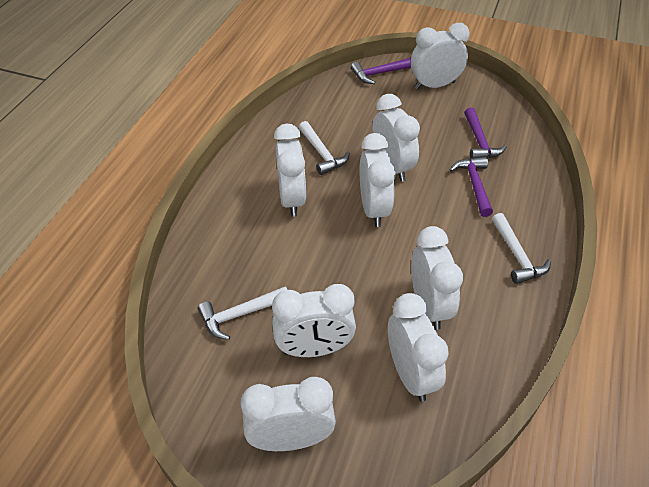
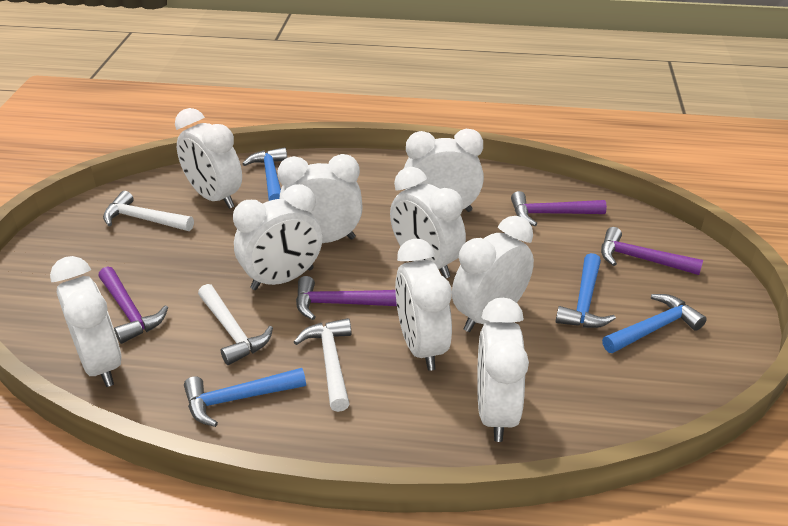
blue hammer: 0 -> 4
purple hammer: 3 -> 4
white clock: 8 -> 9

